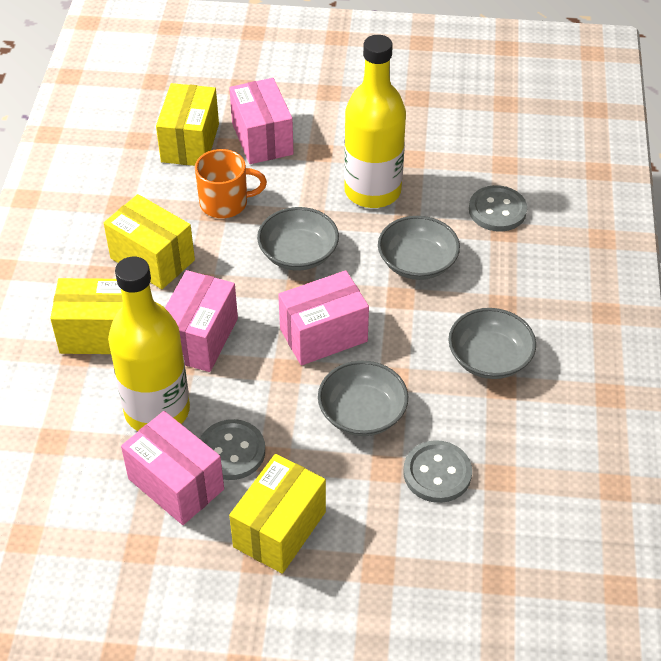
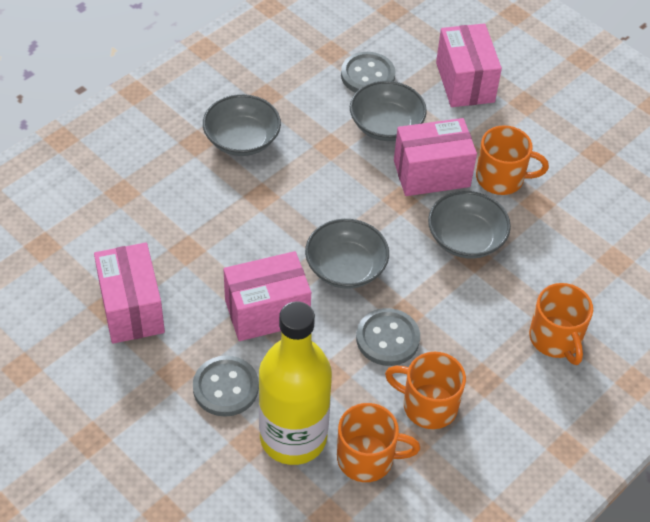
orange mug: 1 -> 4
yellow bottle: 2 -> 1
yellow box: 4 -> 0

